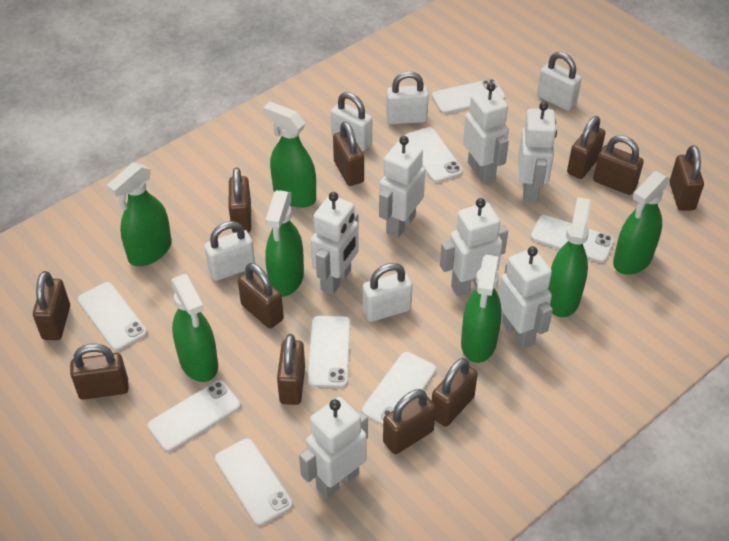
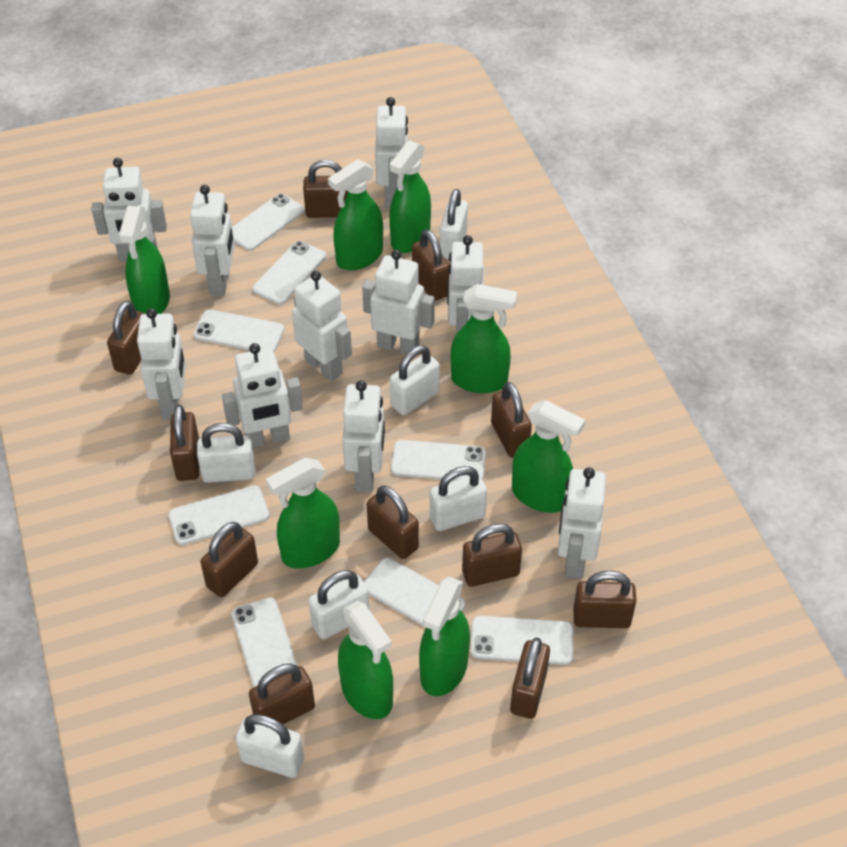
green spray bottle: 7 -> 8
white padlock: 5 -> 6
white robot: 7 -> 10

